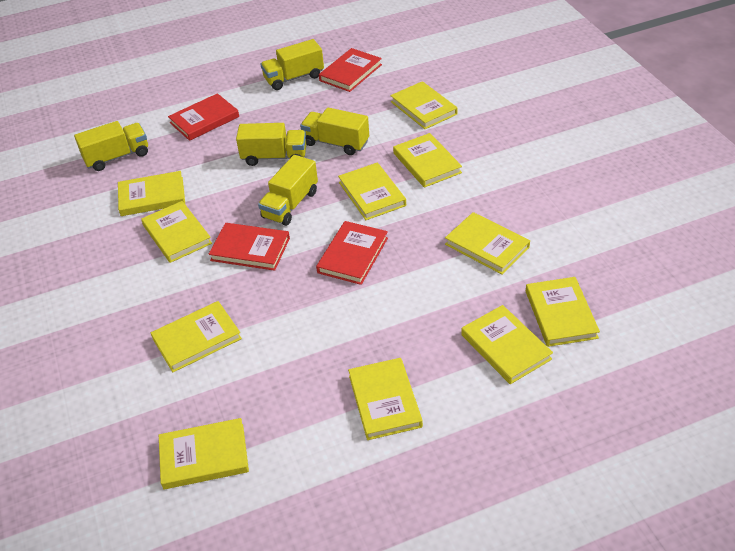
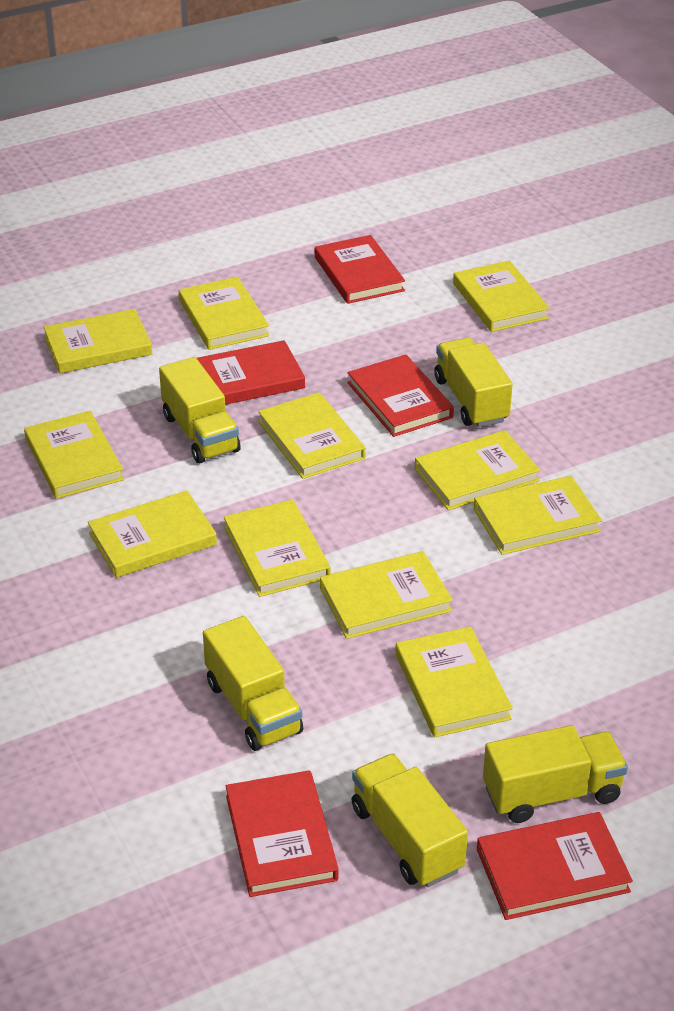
red book: 4 -> 5

